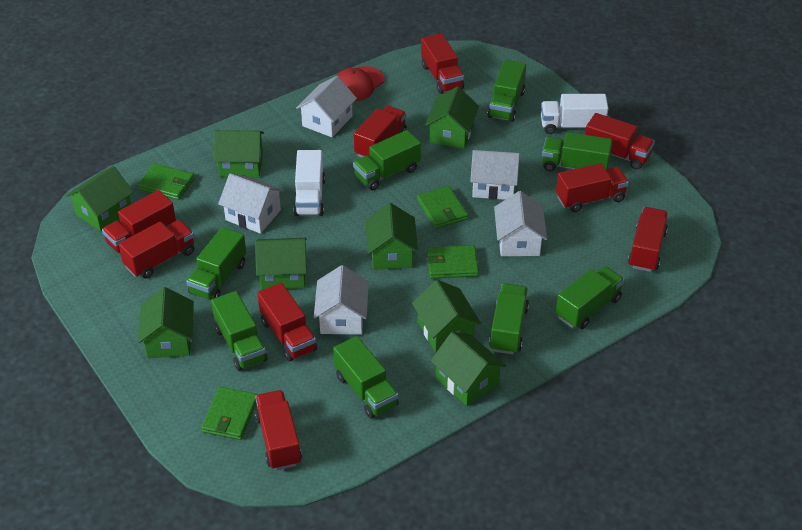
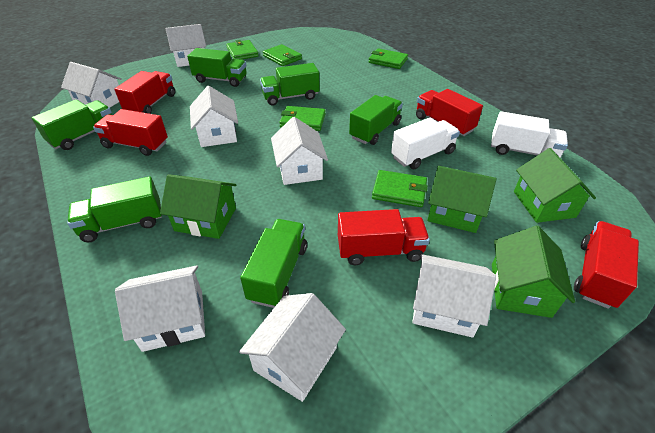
green house: 8 -> 4
green truck: 8 -> 6
green wallet: 4 -> 5
red cap: 1 -> 0
red truck: 9 -> 5
white house: 5 -> 7

